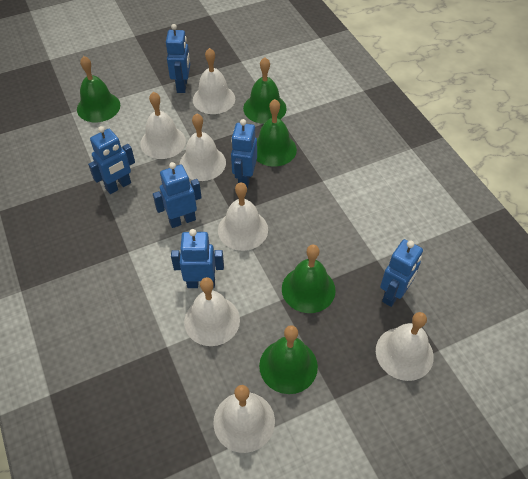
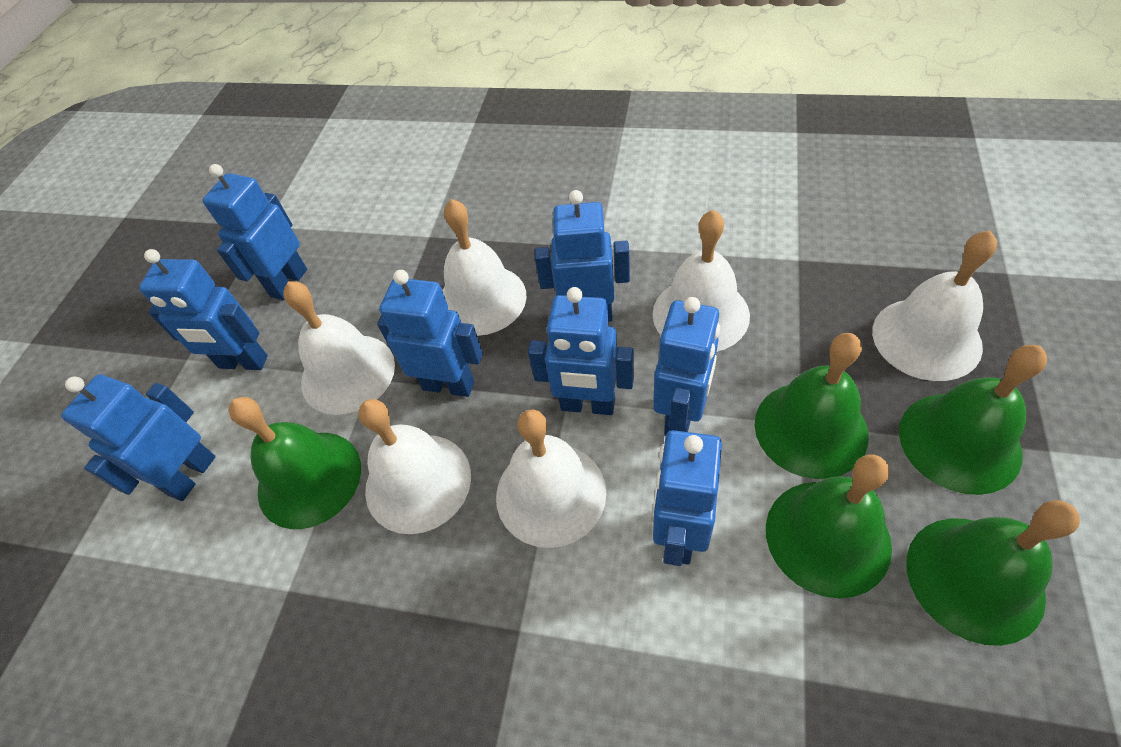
blue robot: 6 -> 8
white bell: 7 -> 6

